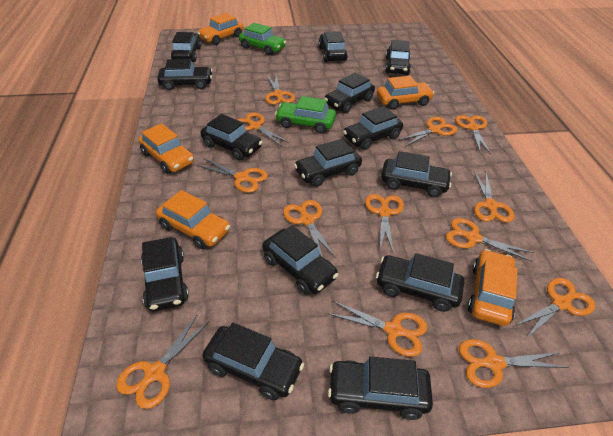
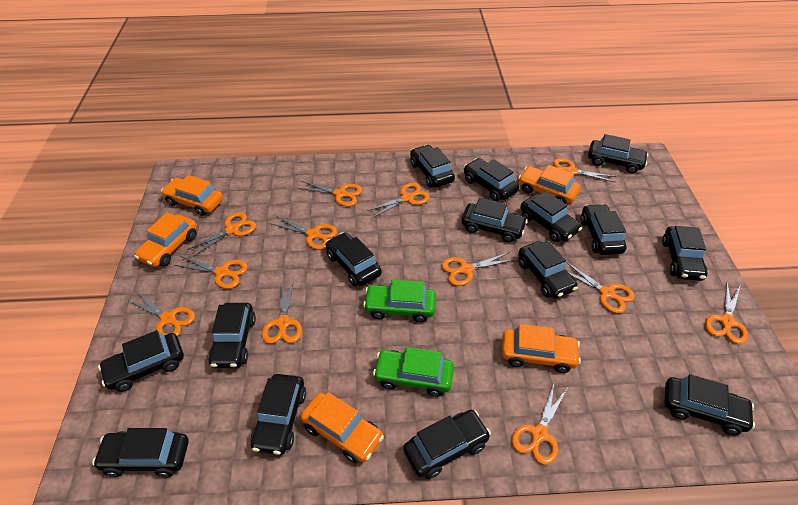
black car: 14 -> 15
orange scissors: 13 -> 12

